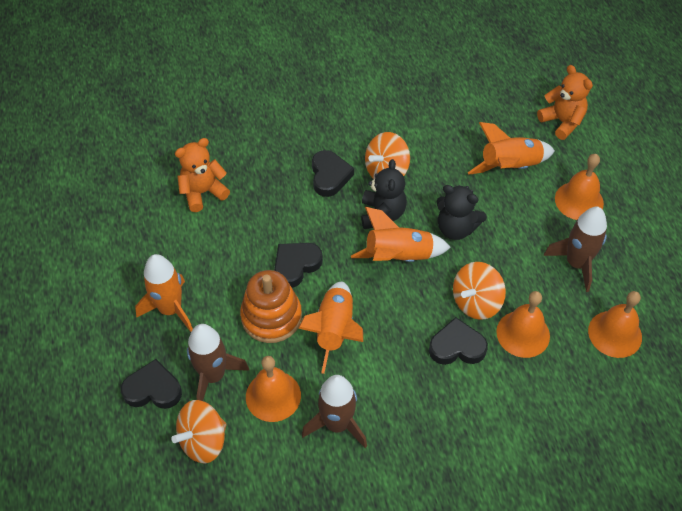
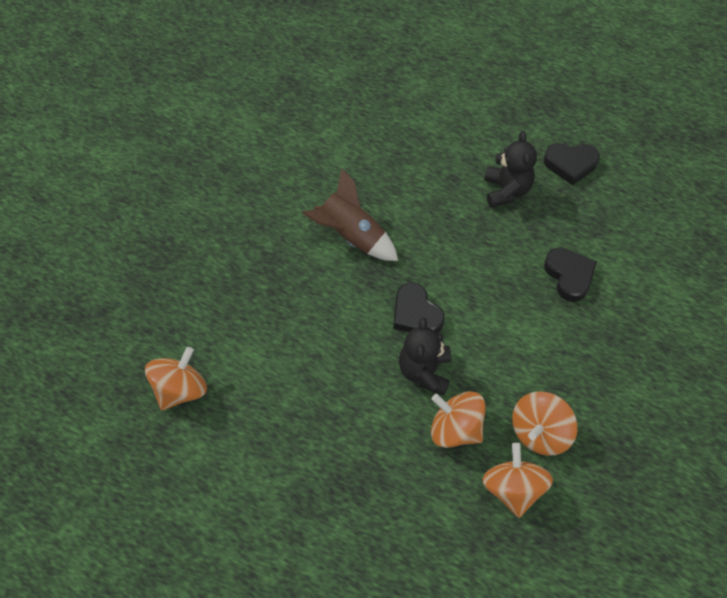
black heart: 4 -> 3
brown rocket: 3 -> 1
orange bell: 4 -> 0
orange rocket: 4 -> 0
orange spinning top: 3 -> 4
orange stacking toy: 1 -> 0
orange teddy bear: 2 -> 0

